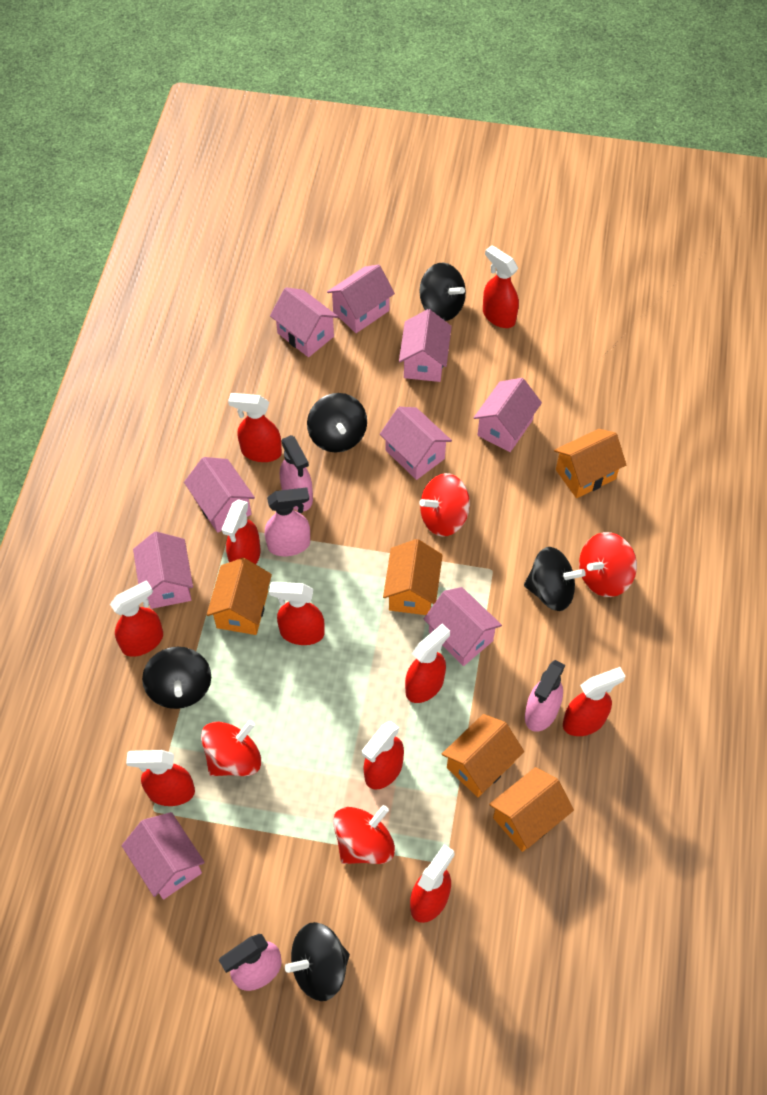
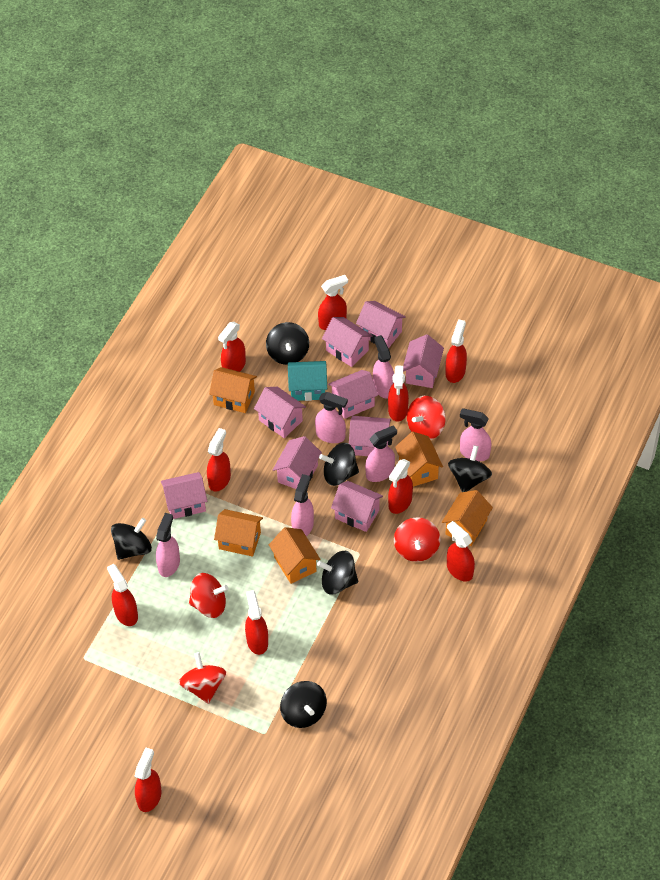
black spinning top: 5 -> 6
pink spray bottle: 4 -> 6
turquoise house: 0 -> 1

